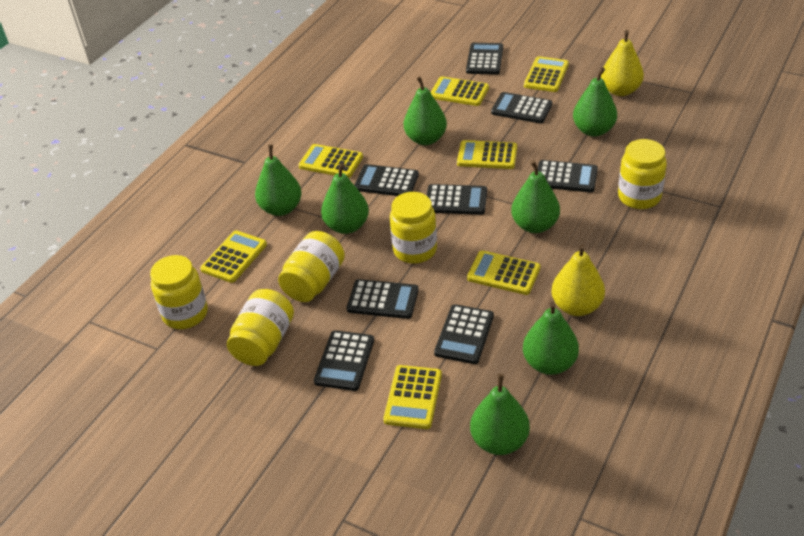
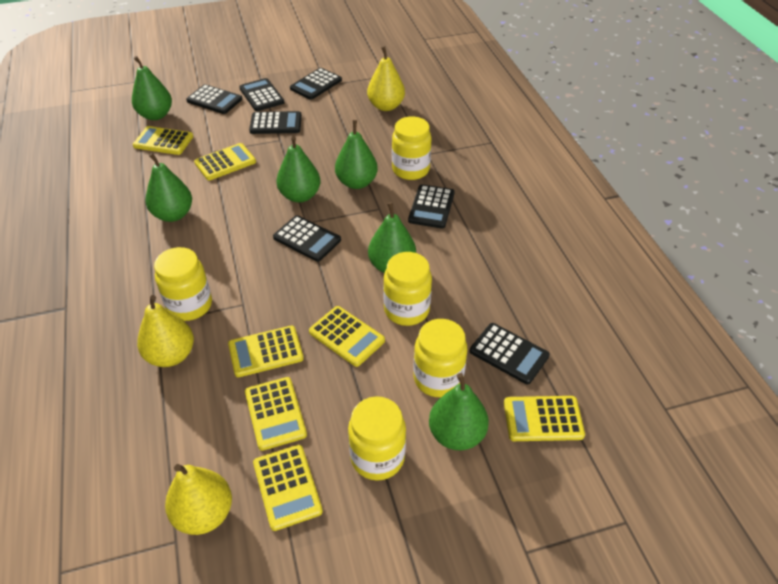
black calculator: 8 -> 7
green pear: 7 -> 6
yellow pear: 2 -> 3

